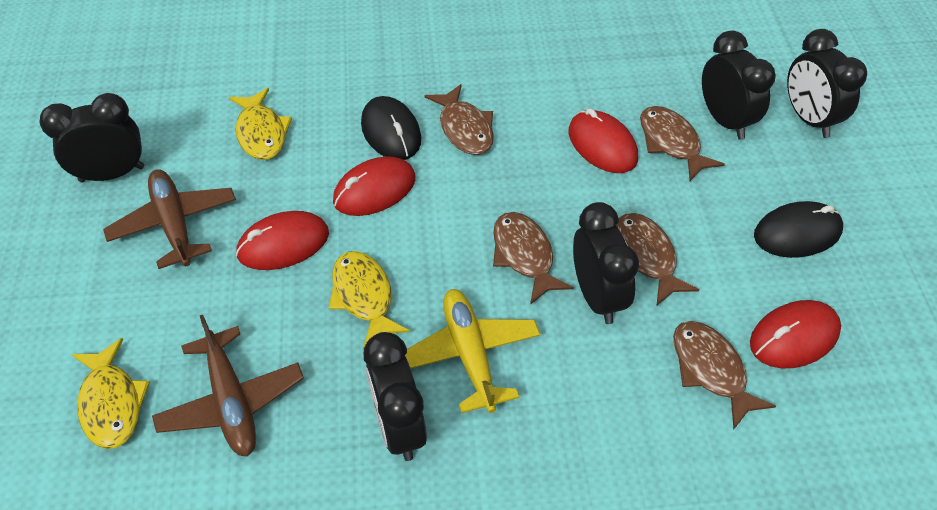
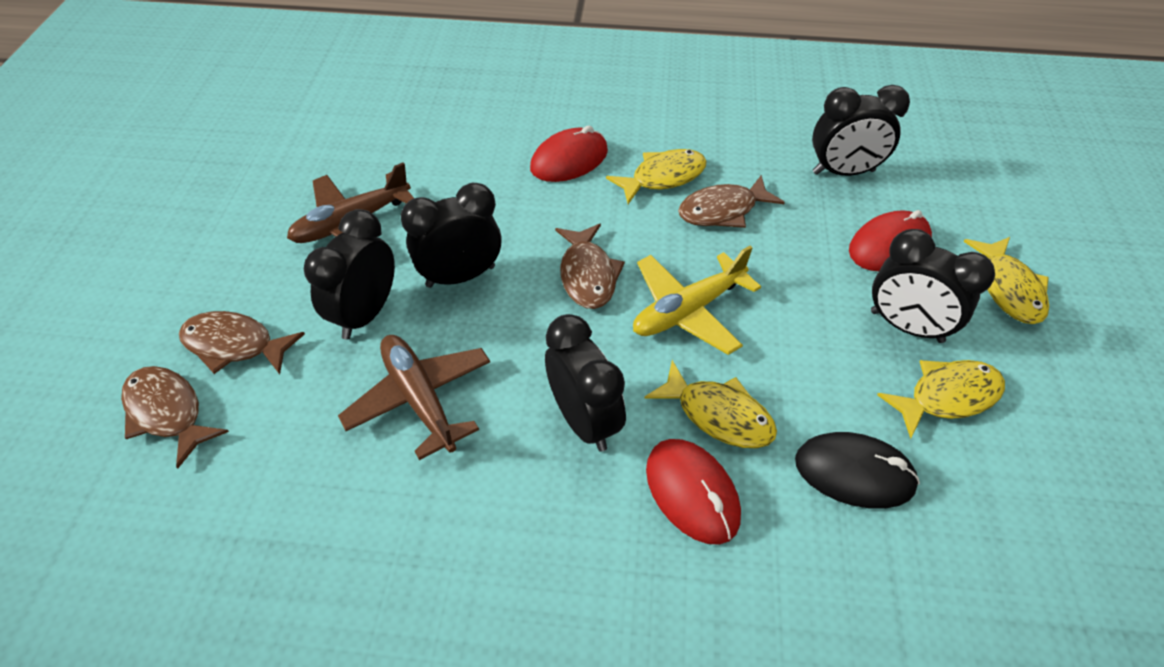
black mouse: 2 -> 1
brown fish: 5 -> 4
red mouse: 4 -> 3
yellow fish: 3 -> 4

